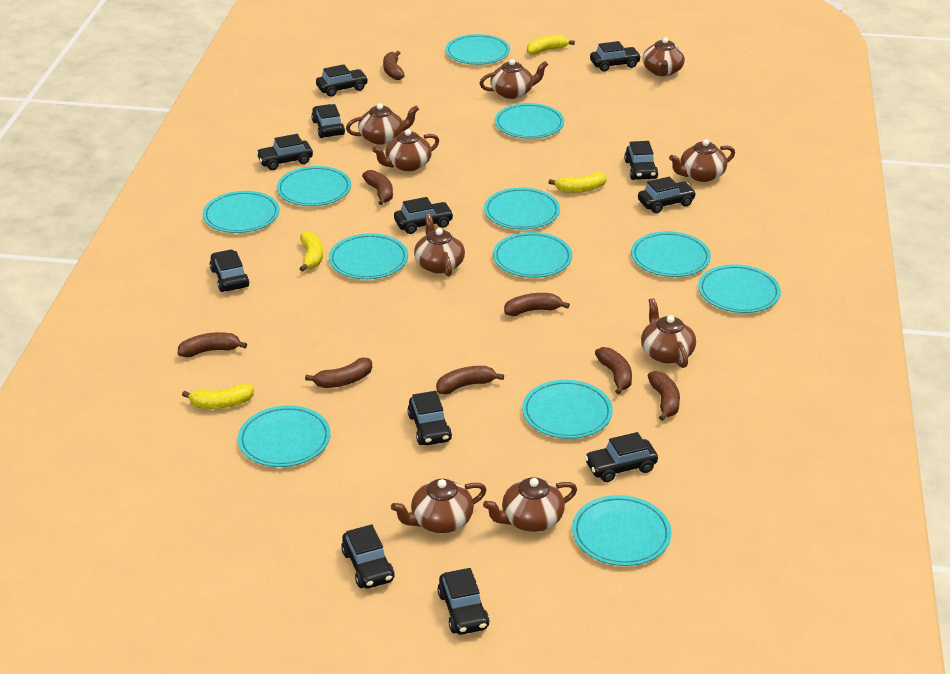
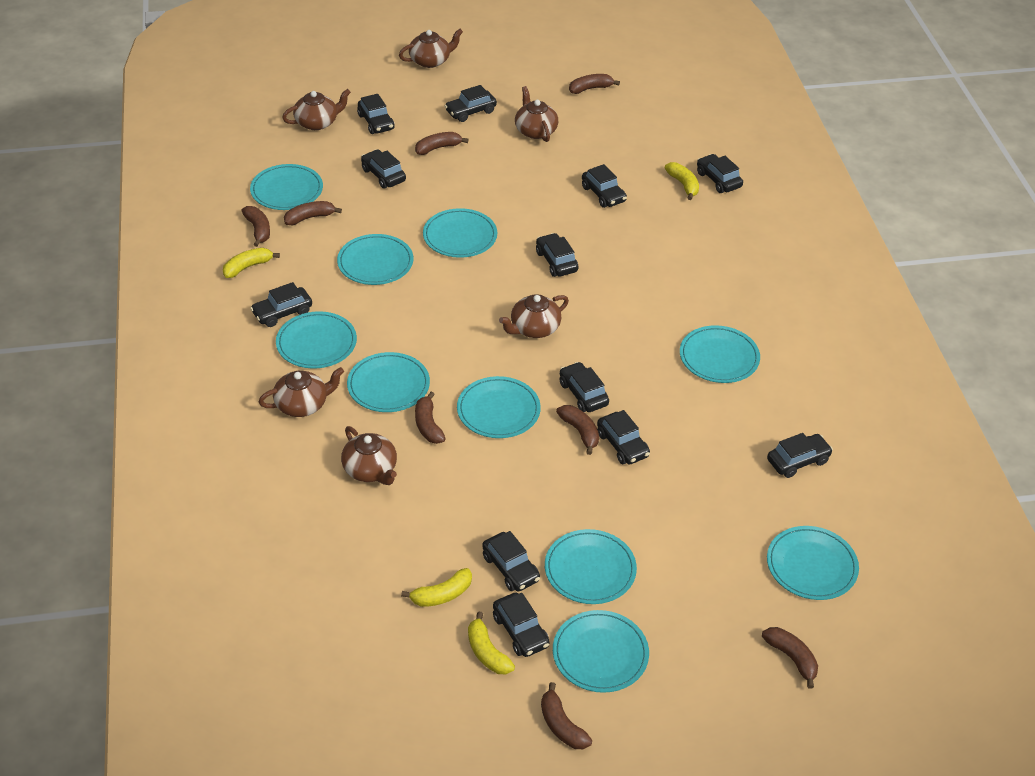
brown teapot: 9 -> 6
turquoise plate: 12 -> 10

